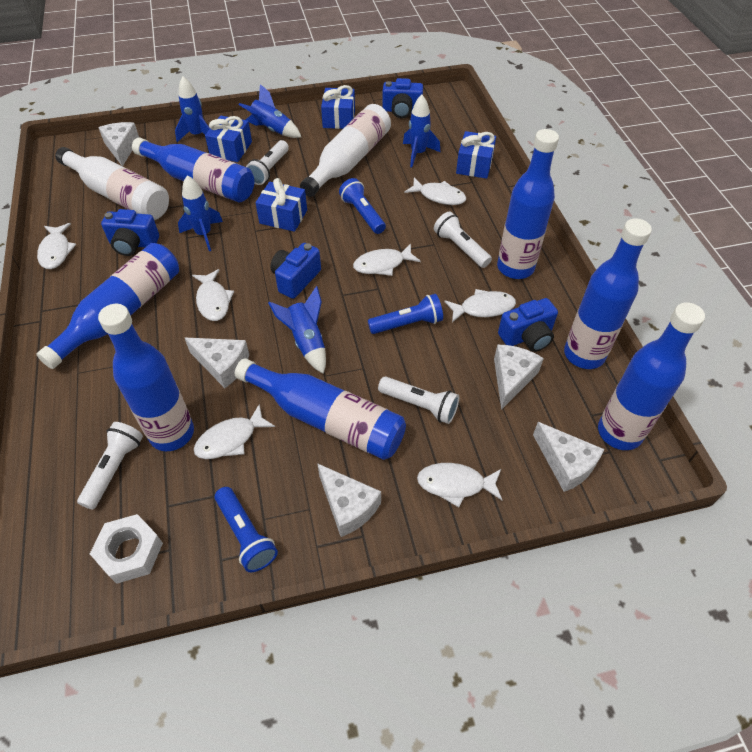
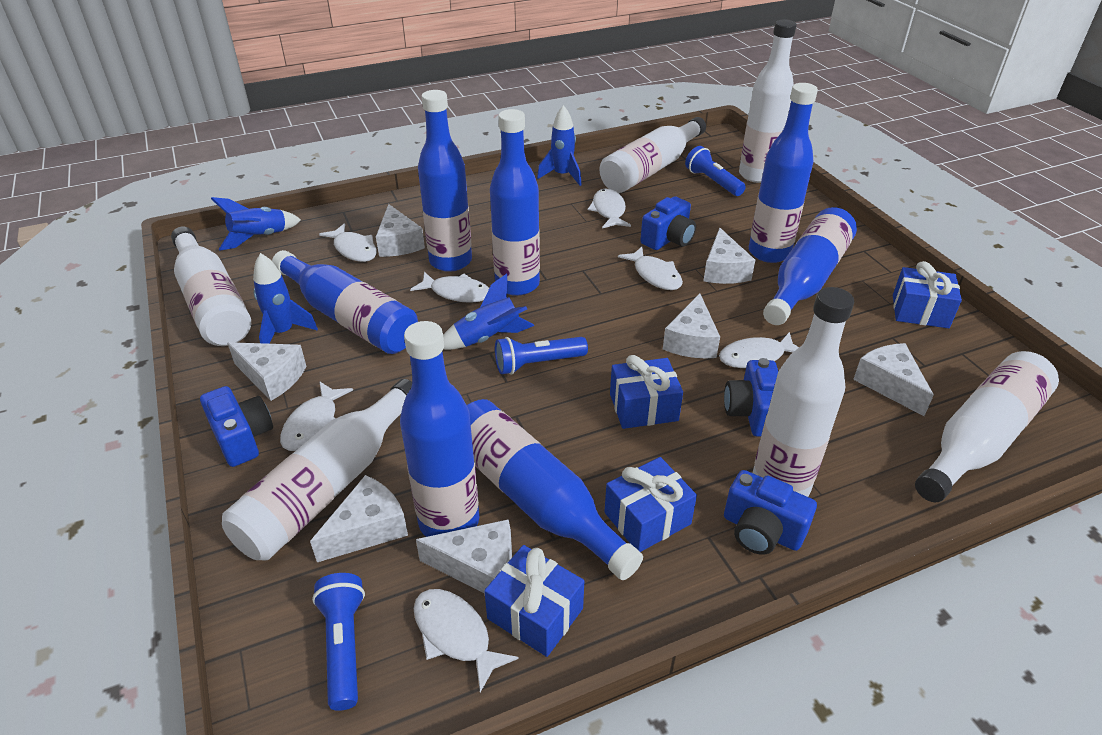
blue rocket: 5 -> 4
white bottle: 2 -> 6
white cheese: 5 -> 7
white flashlight: 4 -> 0
white nut: 1 -> 0

